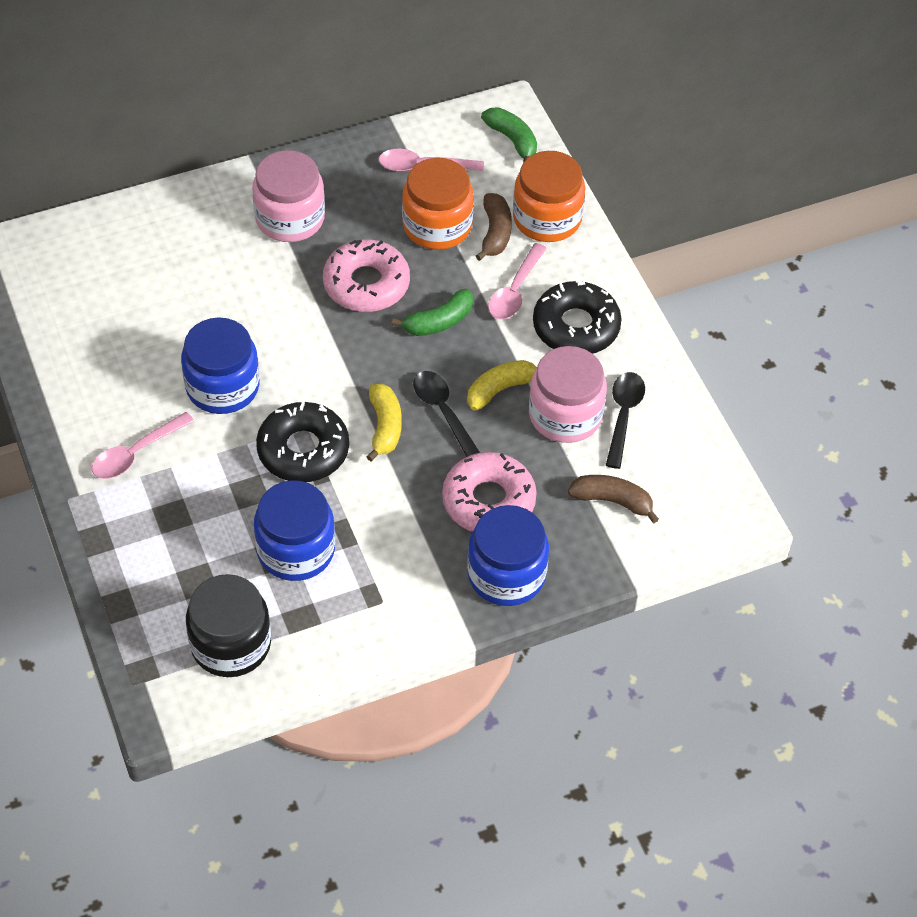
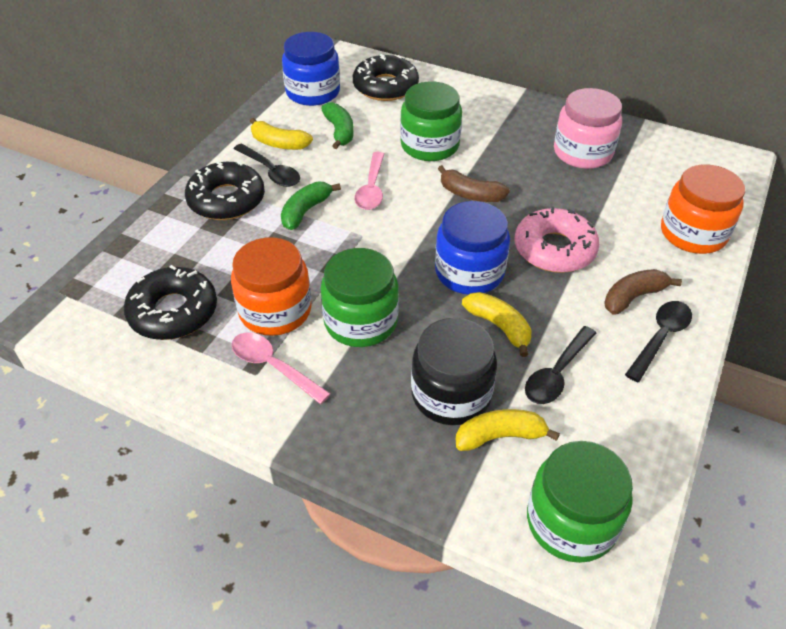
black donut: 2 -> 3
black spoon: 2 -> 3
blue jar: 3 -> 2
green jar: 0 -> 3
pink donut: 2 -> 1
pink jar: 2 -> 1
pink spoon: 3 -> 2
yellow banana: 2 -> 3

